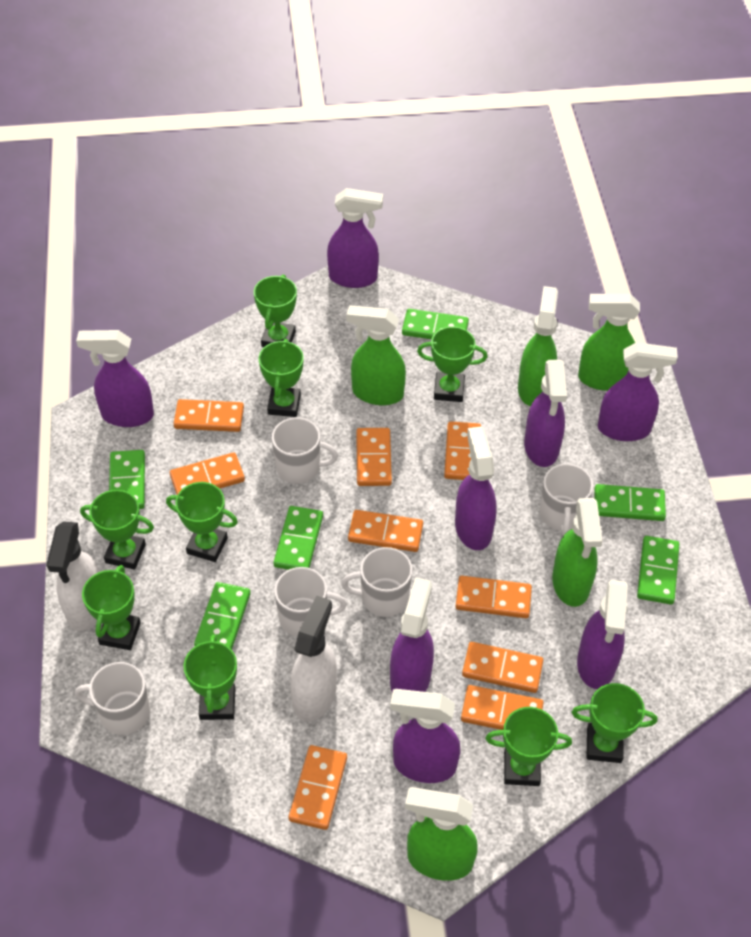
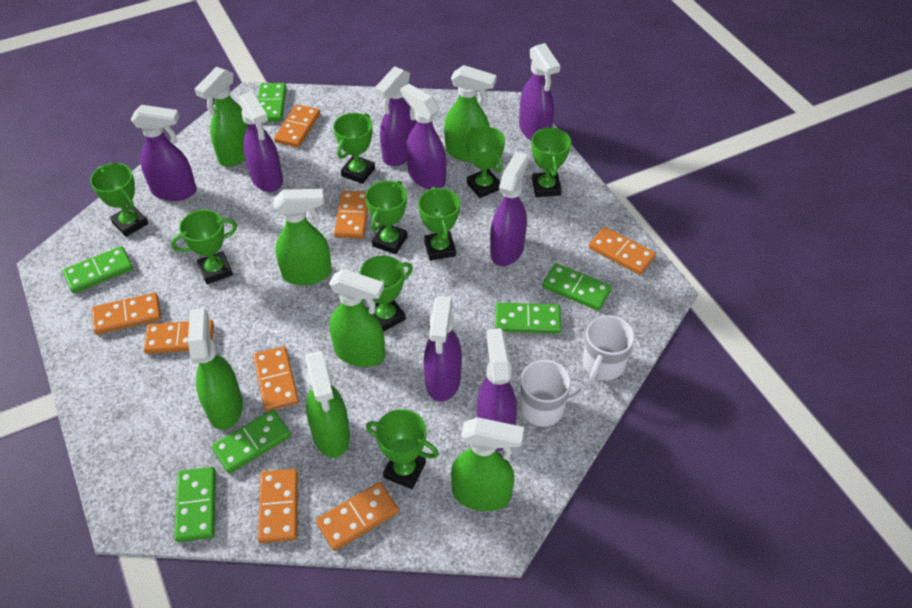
green spray bottle: 5 -> 7
orange domino: 9 -> 8
white mug: 5 -> 2
white spray bottle: 2 -> 0

